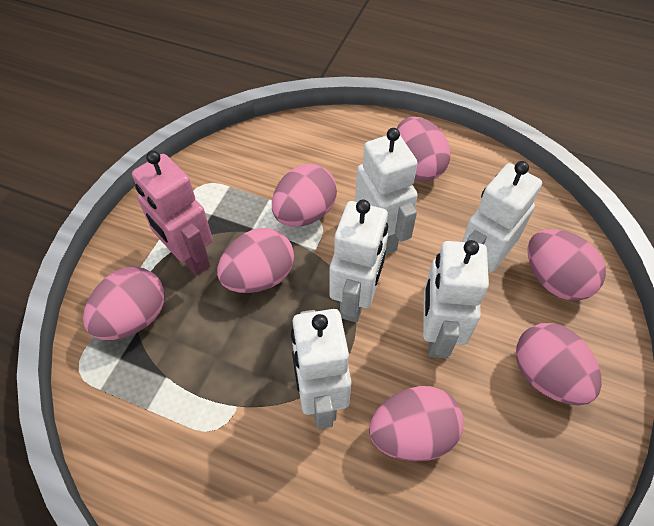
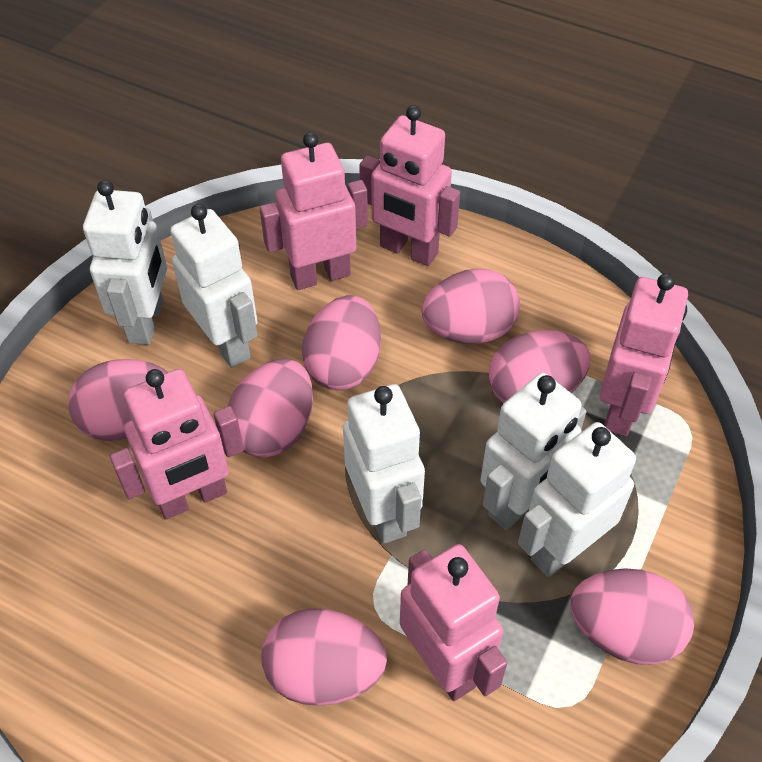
pink robot: 1 -> 5

